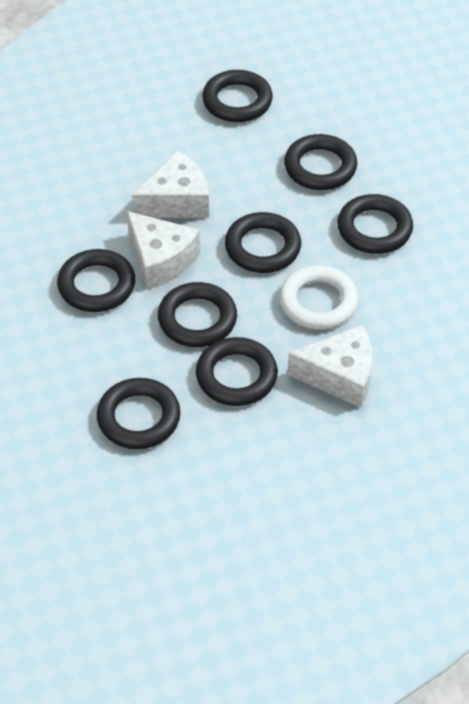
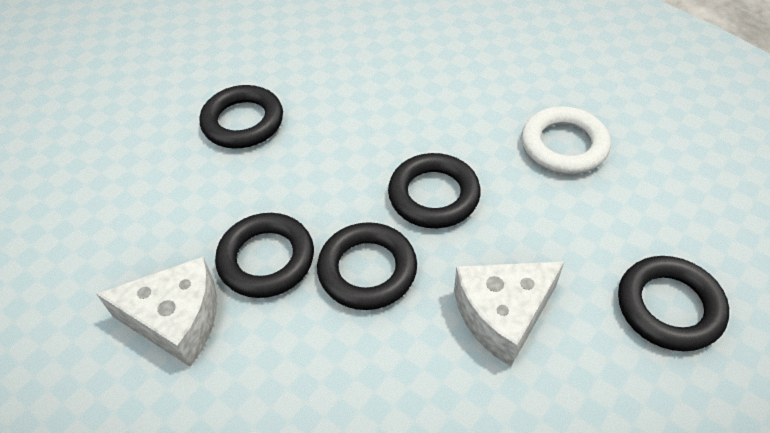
black ring: 8 -> 5
white cheese: 3 -> 2

